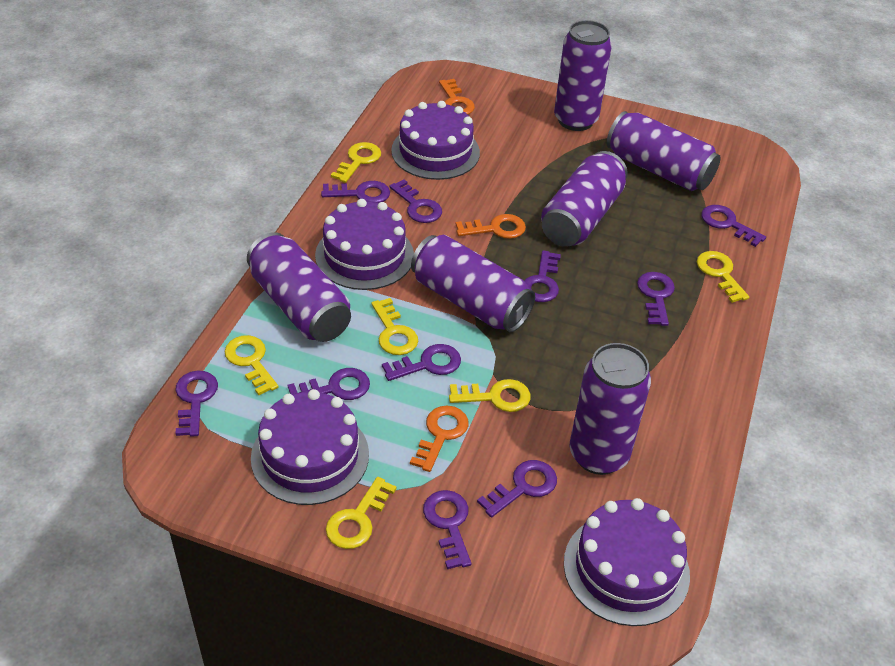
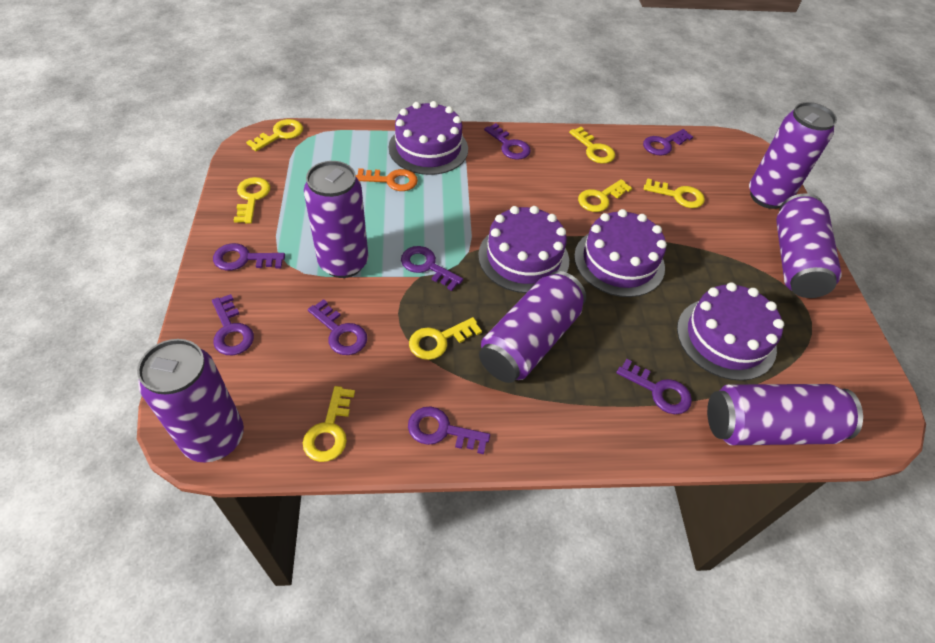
orange key: 3 -> 1
purple key: 10 -> 8
yellow key: 6 -> 7

